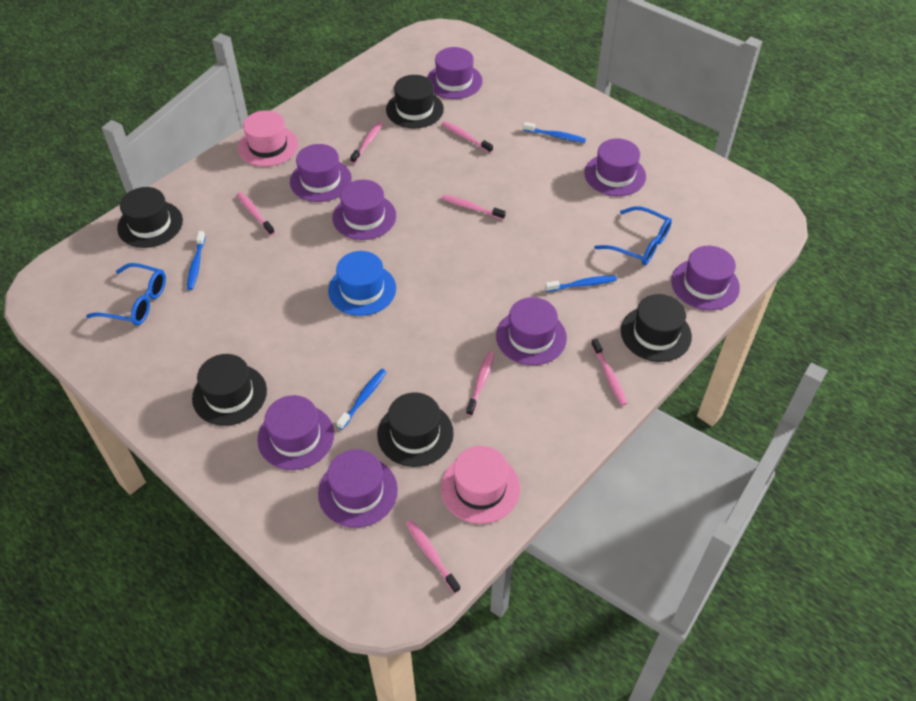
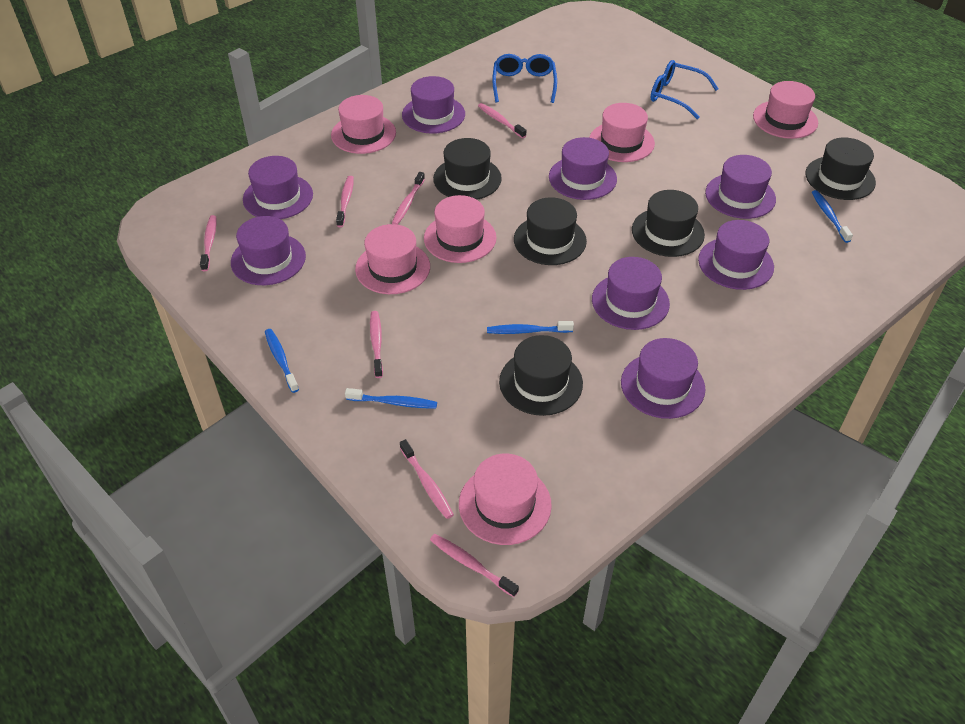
blue hat: 1 -> 0
pink hat: 2 -> 6

